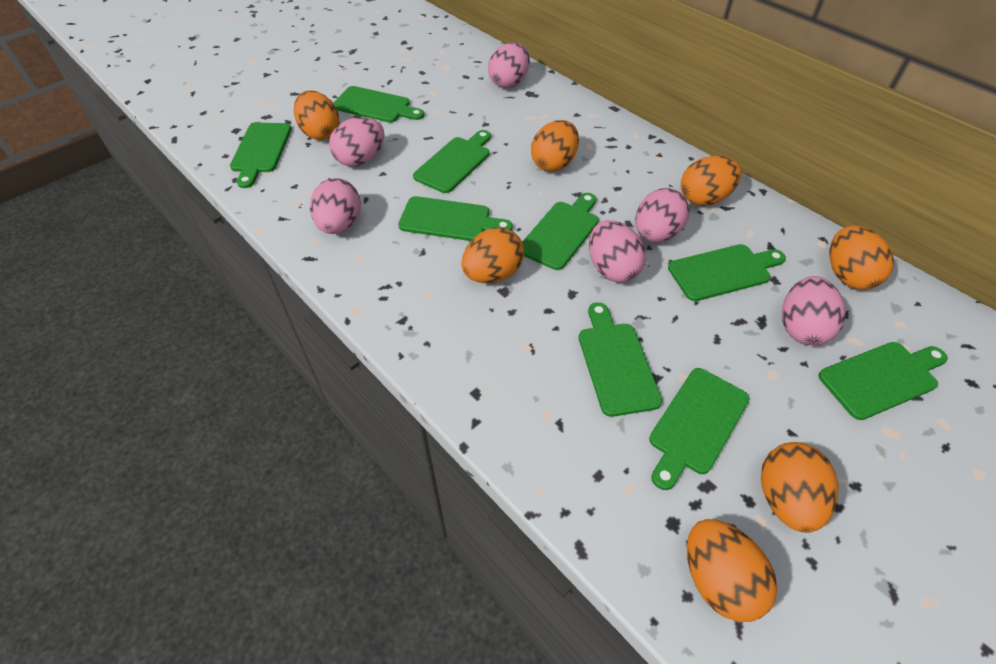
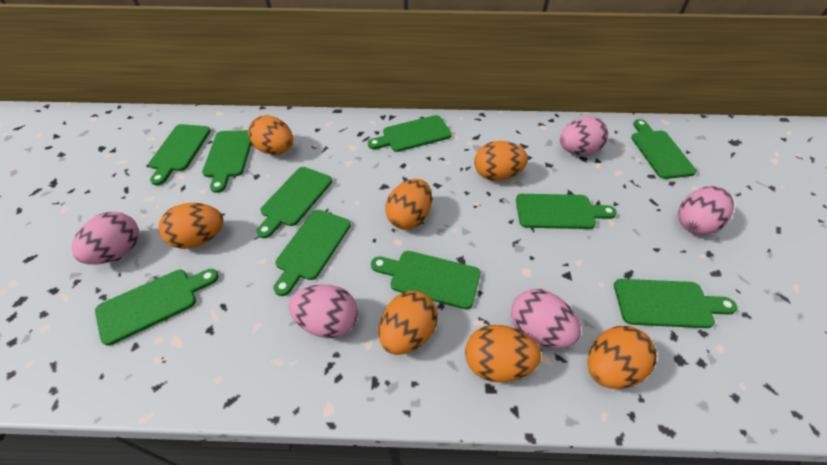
green cutting board: 9 -> 10
pink egg: 6 -> 5

